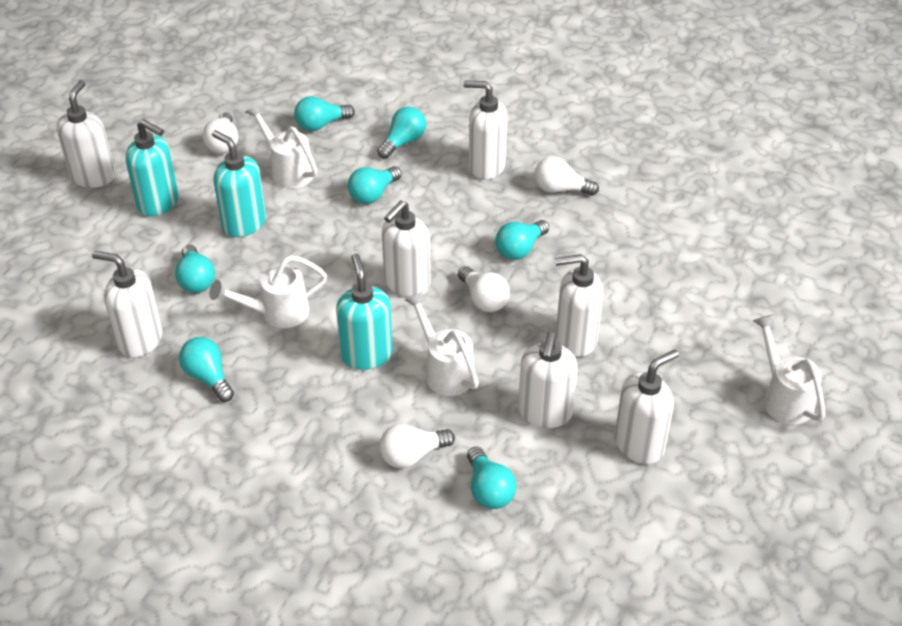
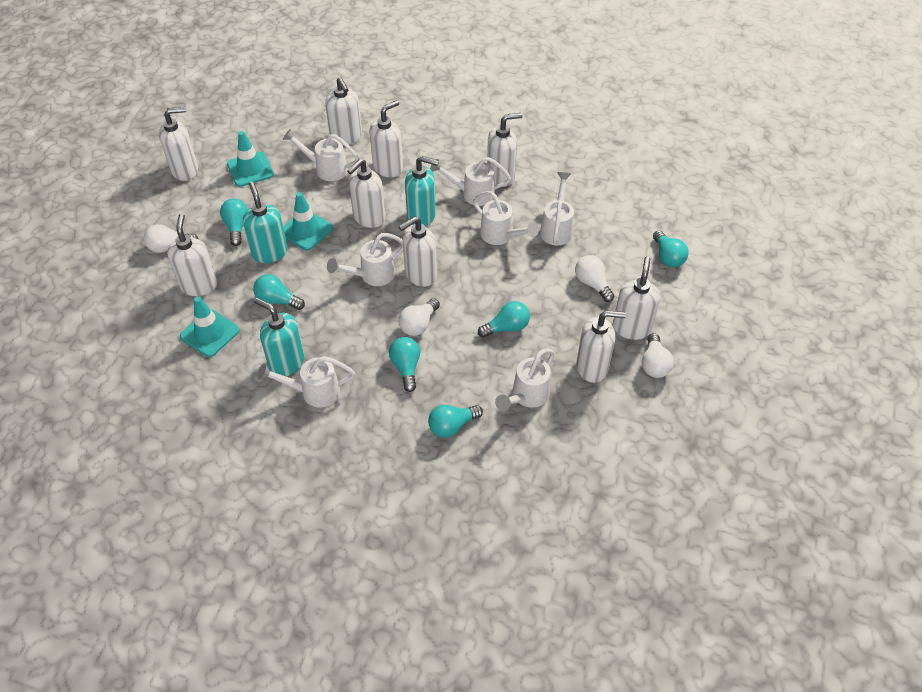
turquoise light bulb: 7 -> 6
turquoise traffic cone: 0 -> 3
white soap dispenser: 7 -> 9
white watering can: 4 -> 7

